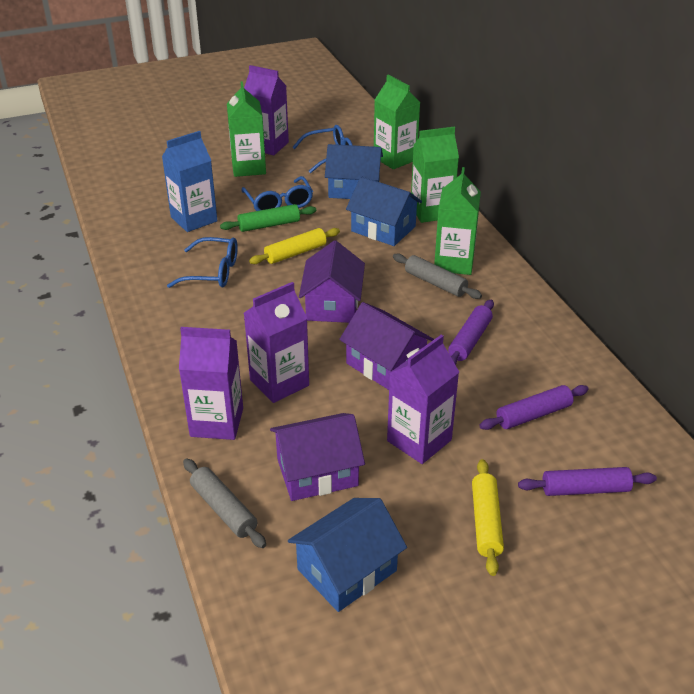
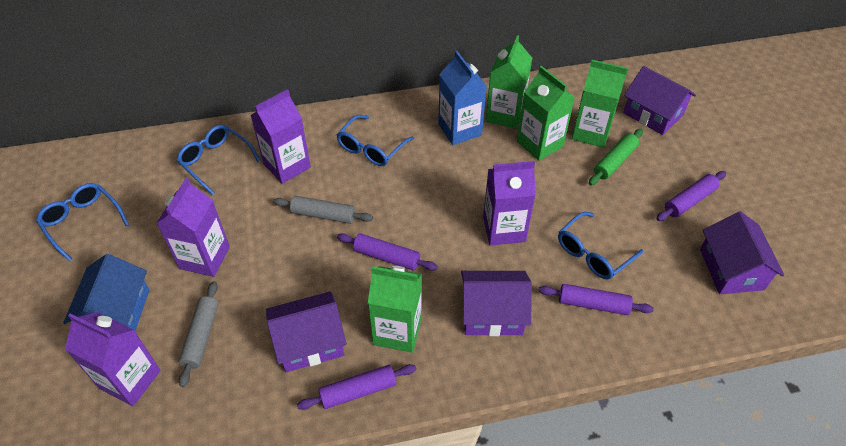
blue glasses: 3 -> 4
blue house: 3 -> 1
purple house: 3 -> 4
purple rolling pin: 3 -> 4
yellow rolling pin: 2 -> 0

